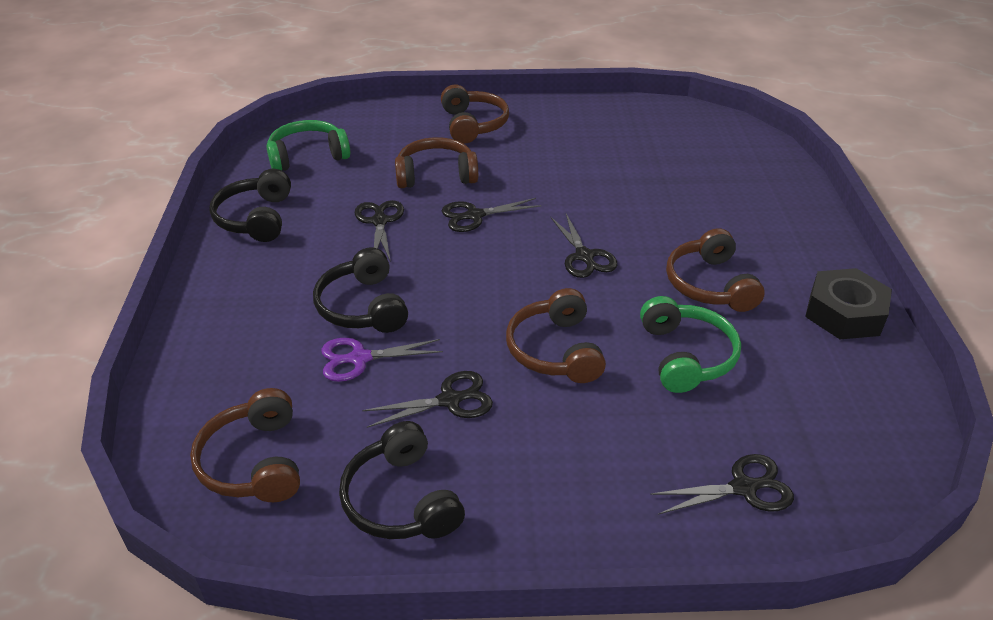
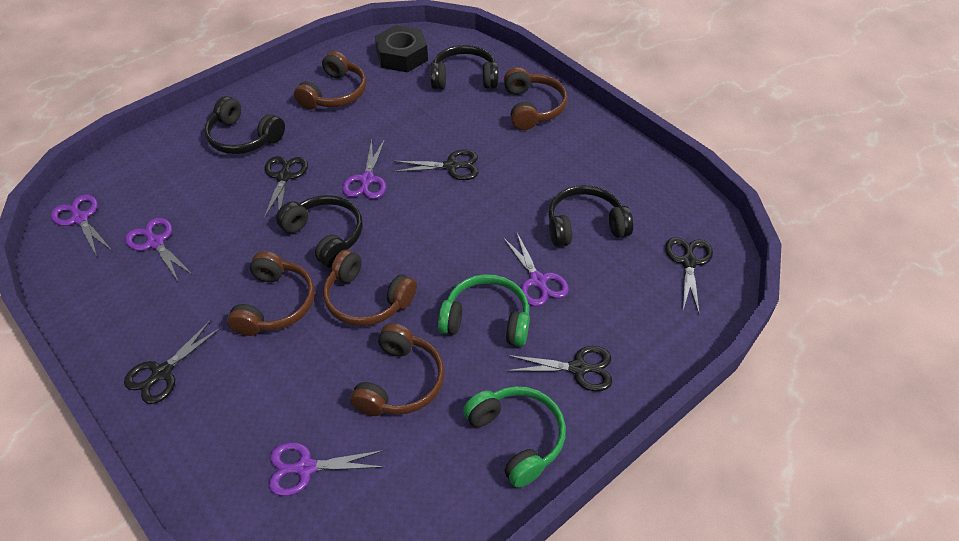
black headphones: 3 -> 4
purple scissors: 1 -> 5

